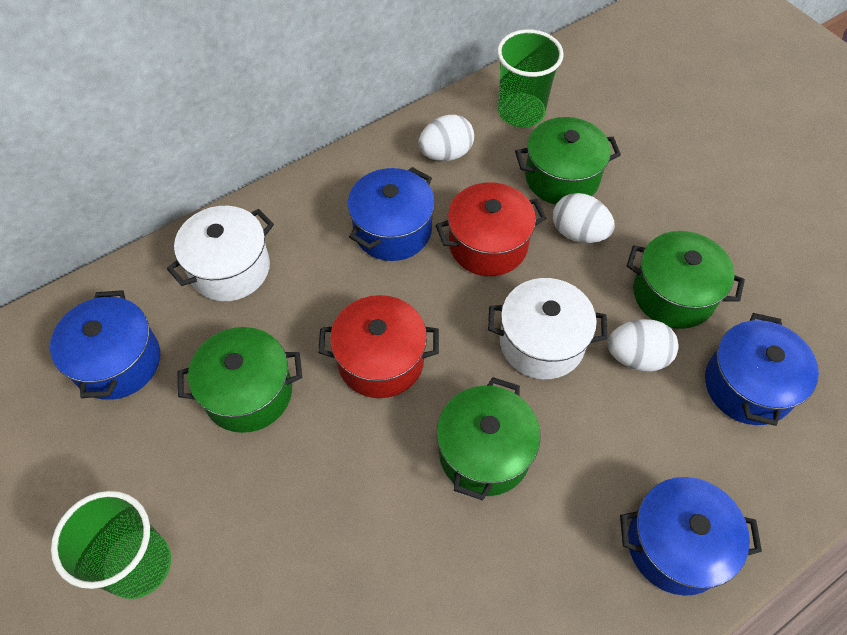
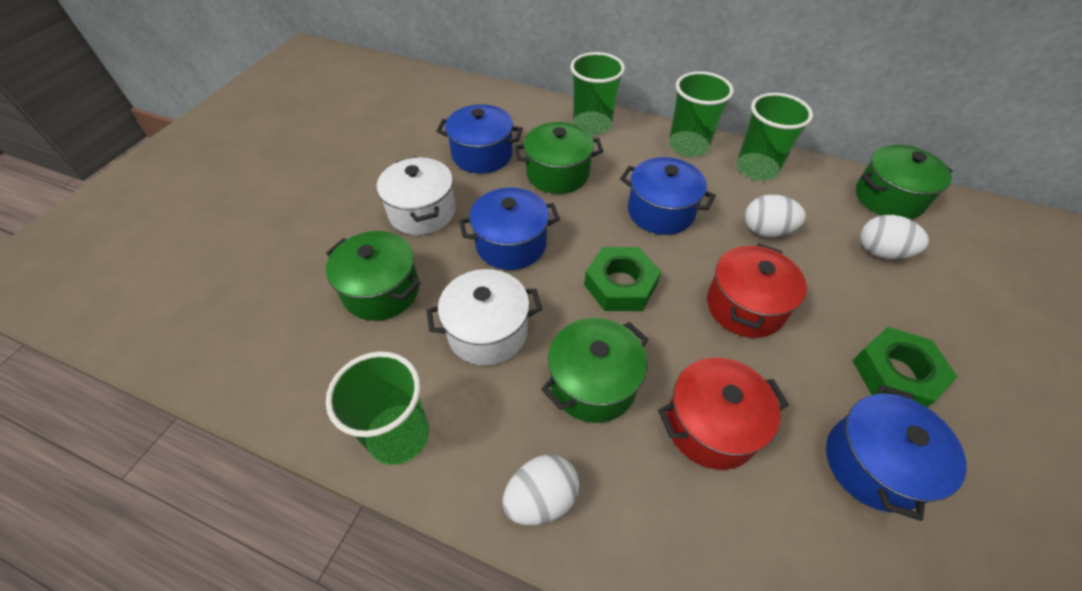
green cup: 2 -> 4
green nut: 0 -> 2

